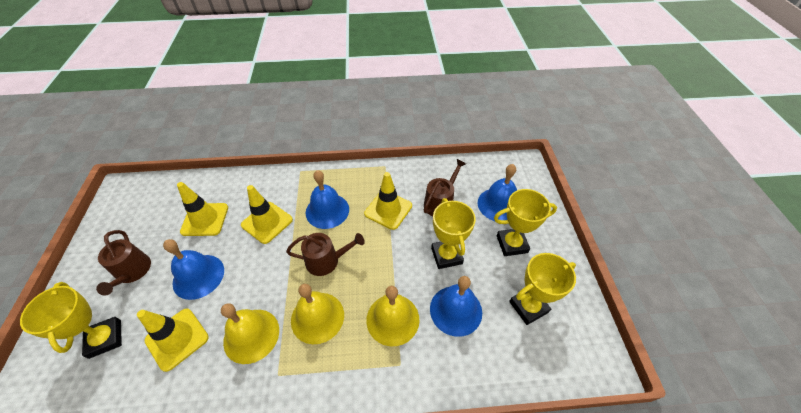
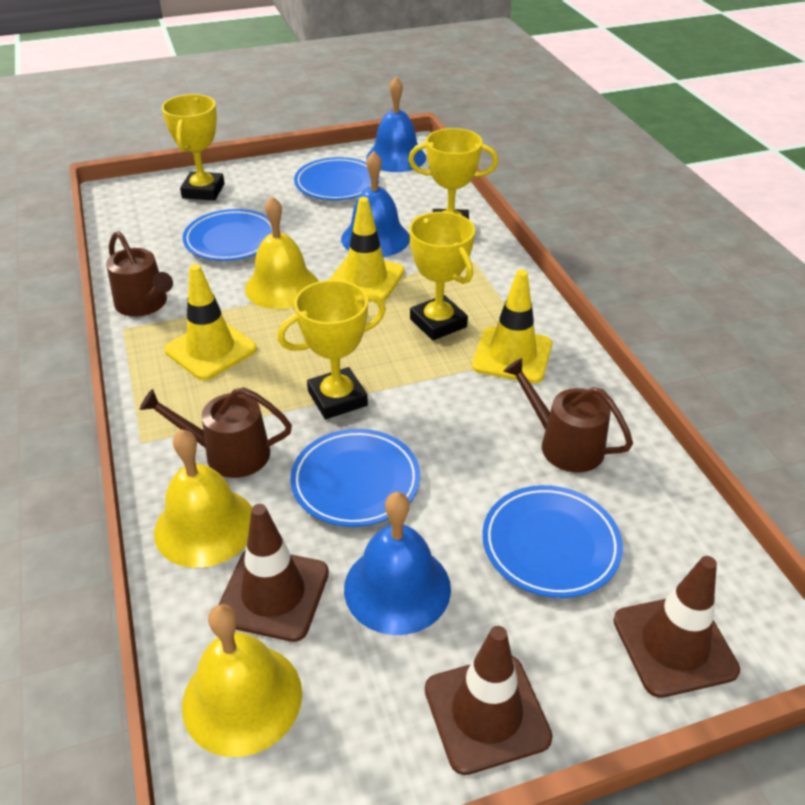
blue bell: 4 -> 3
blue plate: 0 -> 4
brown traffic cone: 0 -> 3
yellow traffic cone: 4 -> 3

